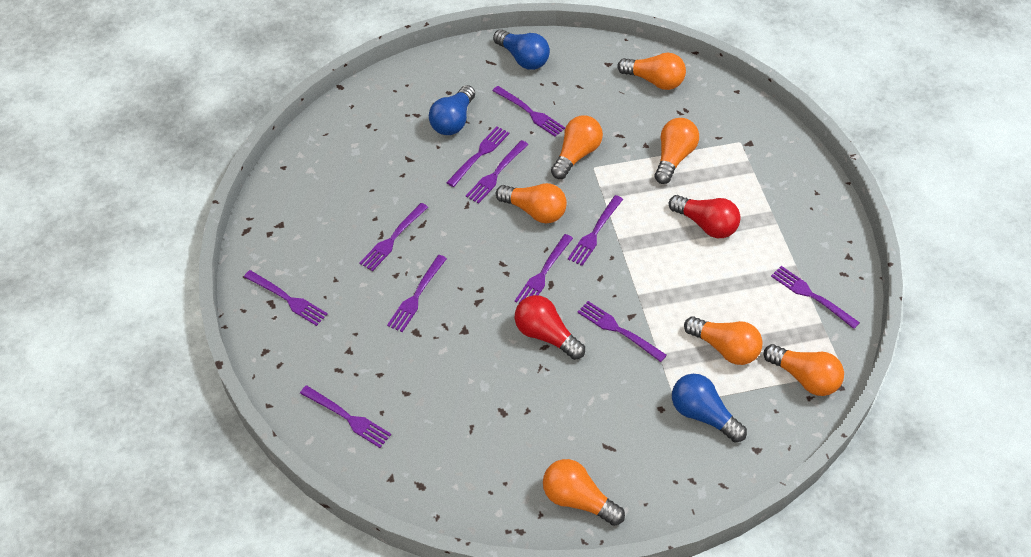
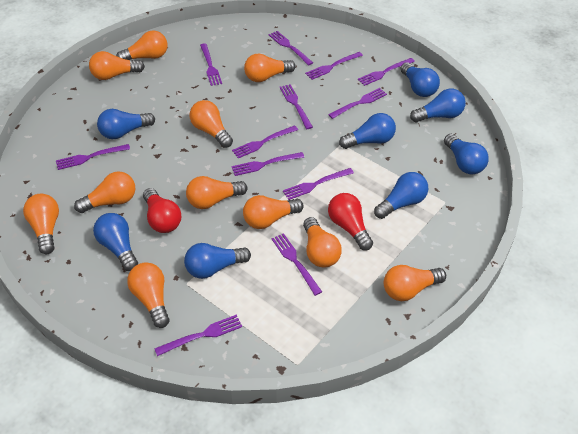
blue light bulb: 3 -> 8
orange light bulb: 7 -> 11
purple fork: 11 -> 12

